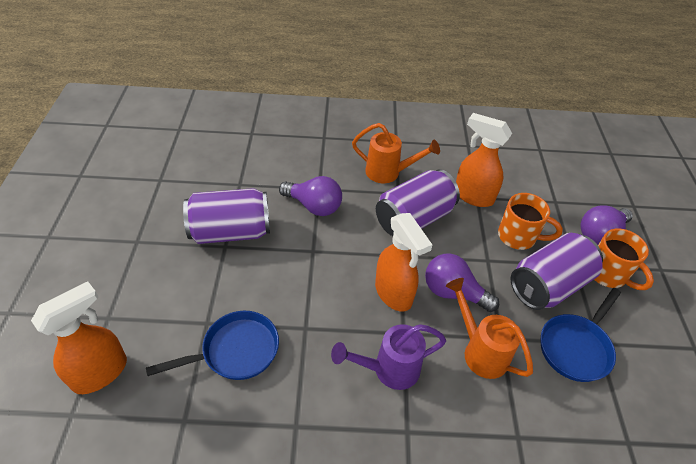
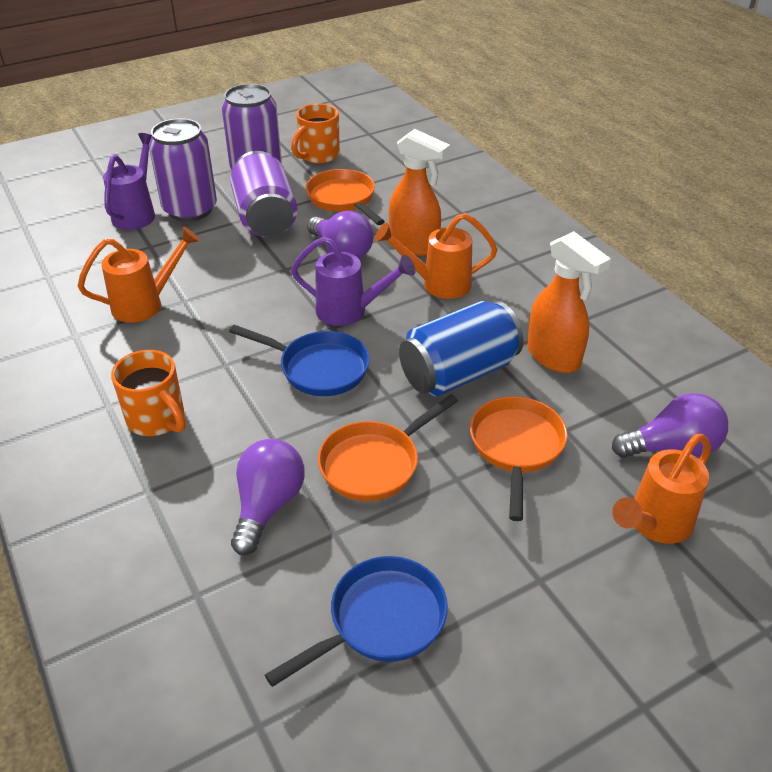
blue can: 0 -> 1
orange pan: 0 -> 3
orange spray bottle: 3 -> 2
orange watering can: 2 -> 3
purple watering can: 1 -> 2

